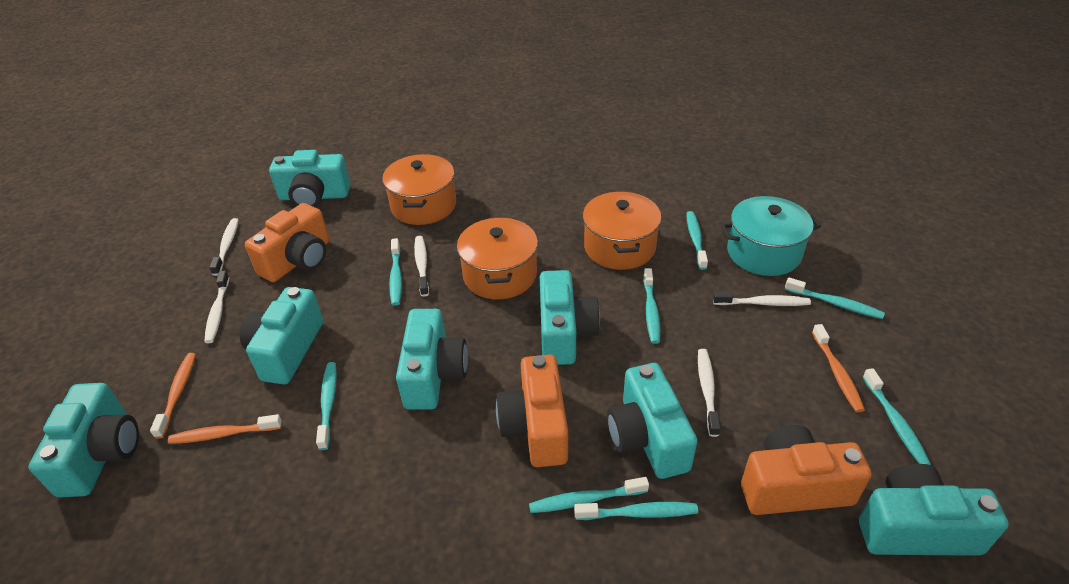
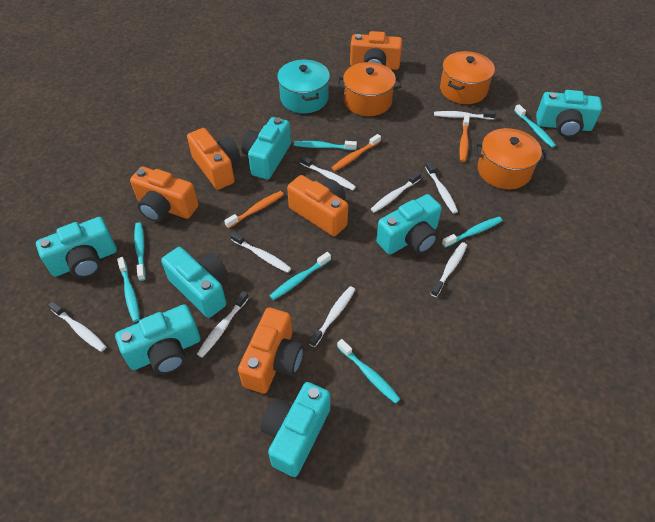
orange camera: 3 -> 5
turquoise toothbrush: 8 -> 7
white toothbrush: 5 -> 9

